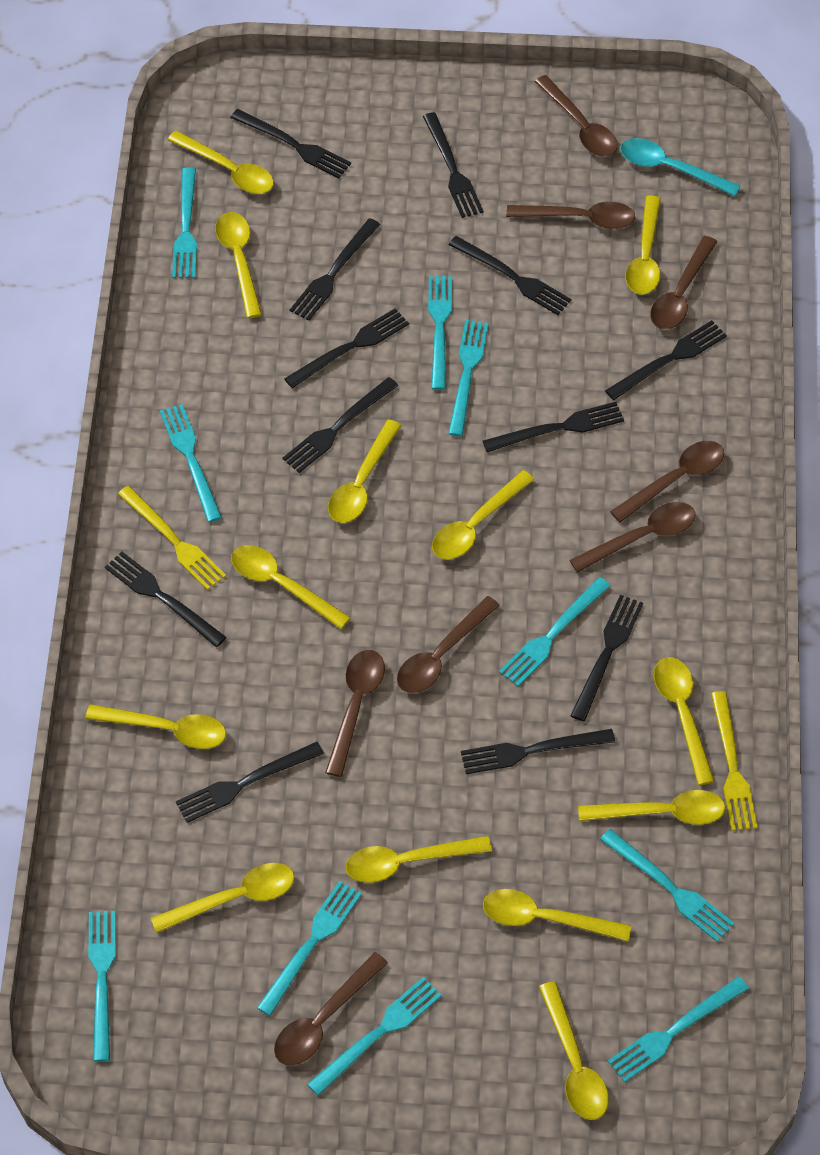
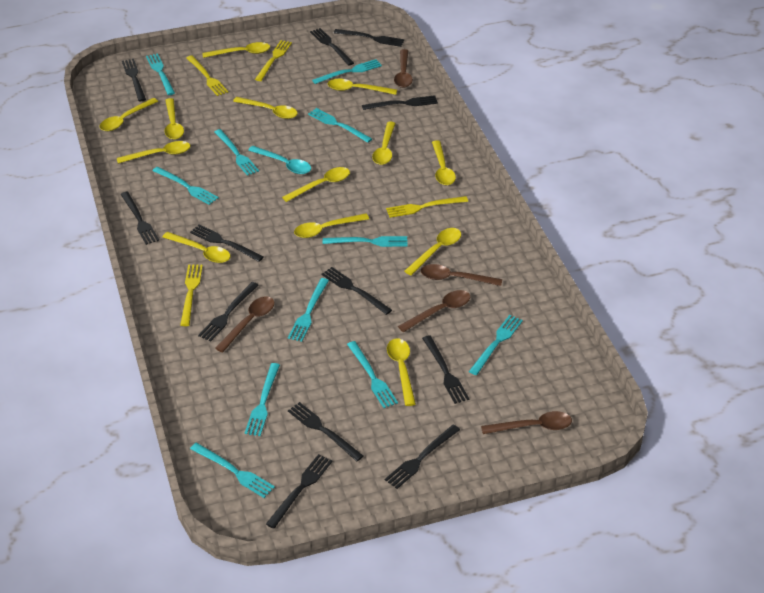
brown spoon: 8 -> 5
turquoise fork: 10 -> 11
yellow fork: 2 -> 4

